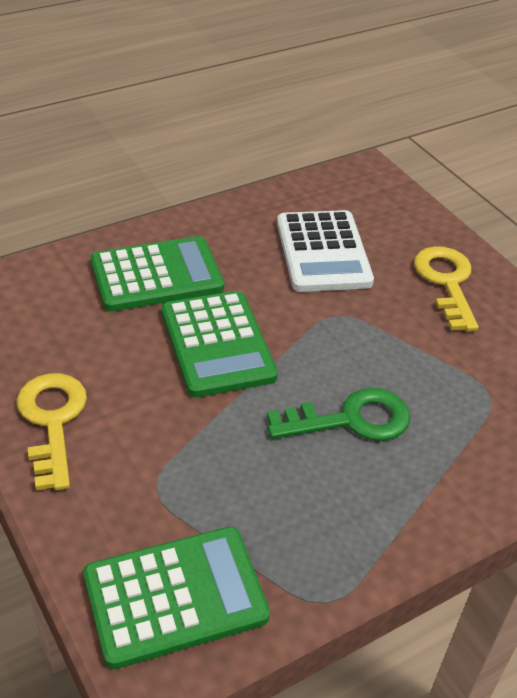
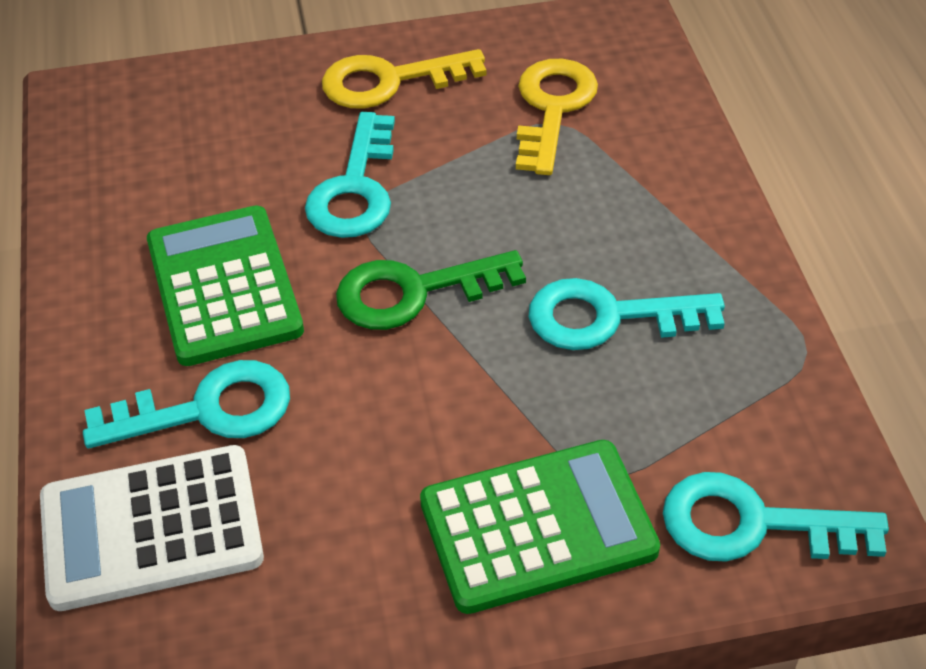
green calculator: 3 -> 2
turquoise key: 0 -> 4

